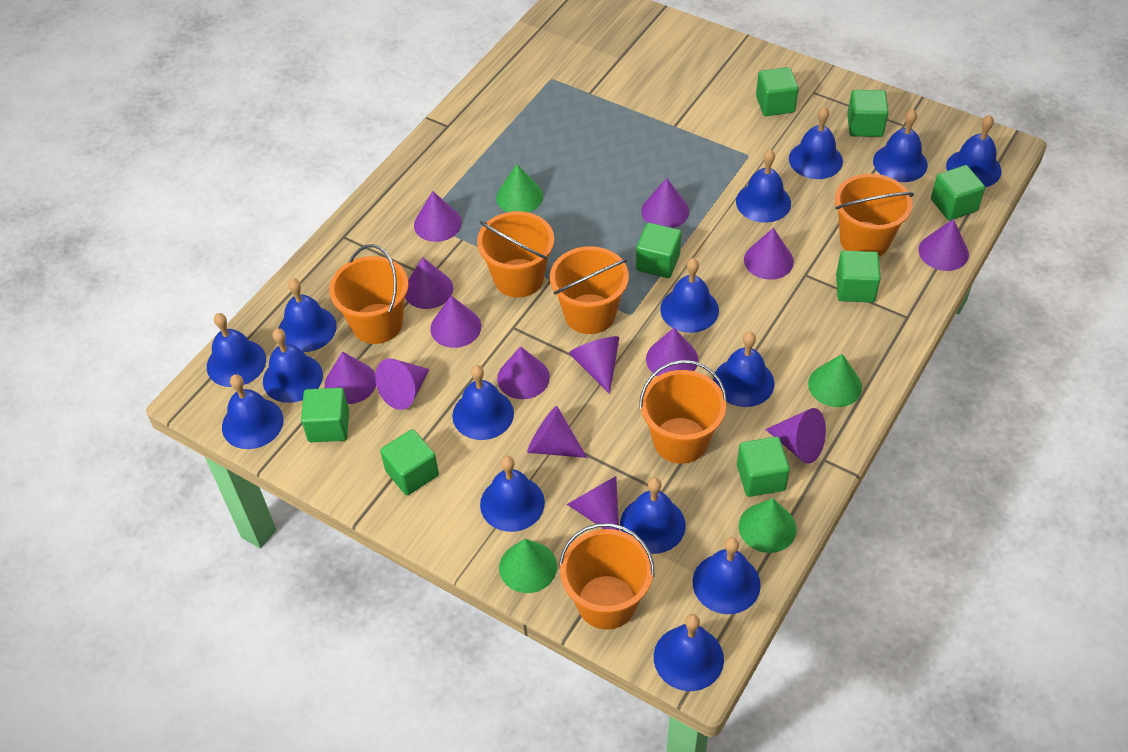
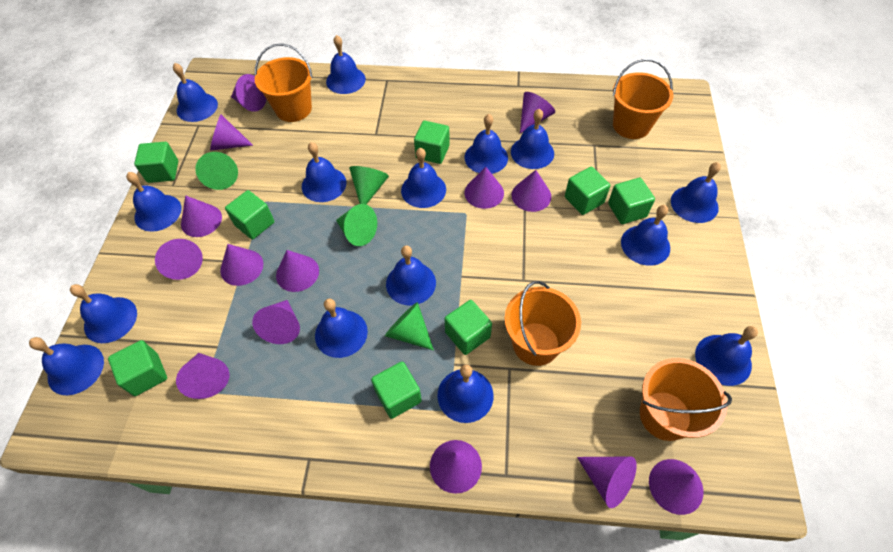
orange bucket: 6 -> 4

